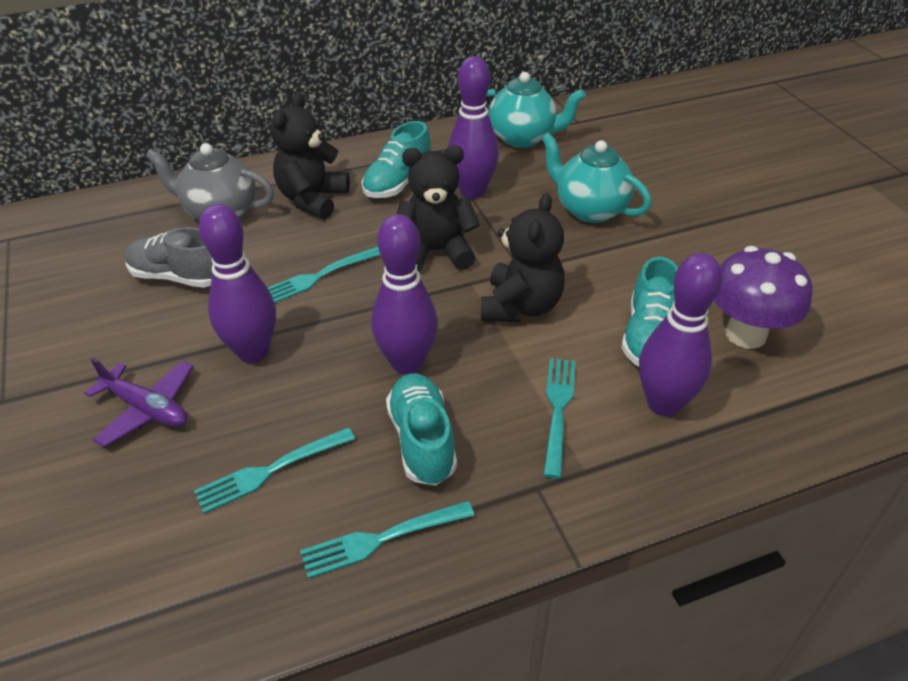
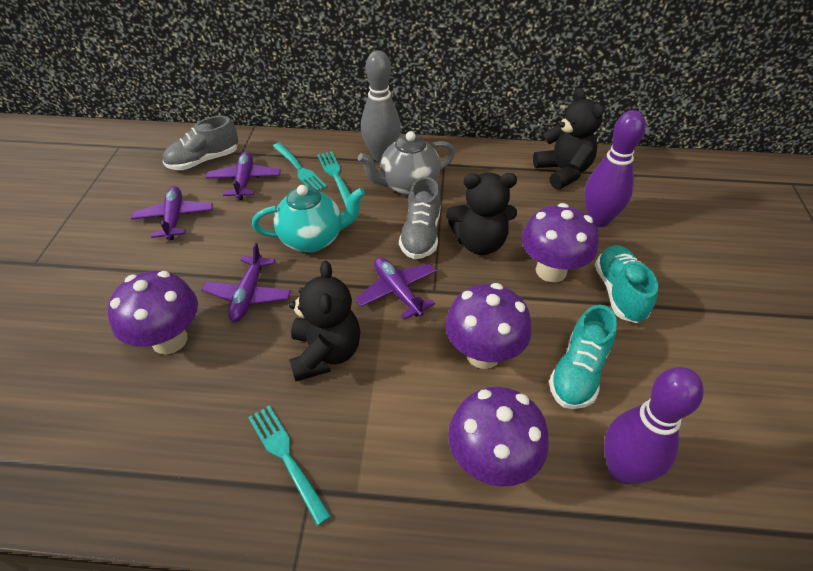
grey bowling pin: 0 -> 1
grey shoe: 1 -> 2
purple bowling pin: 4 -> 2
purple mushroom: 1 -> 4
purple plane: 1 -> 4
turquoise fork: 4 -> 3
turquoise shoe: 3 -> 2
turquoise teapot: 2 -> 1

